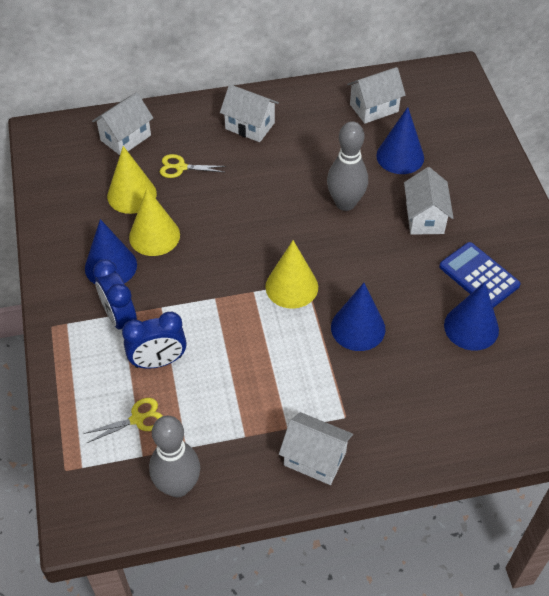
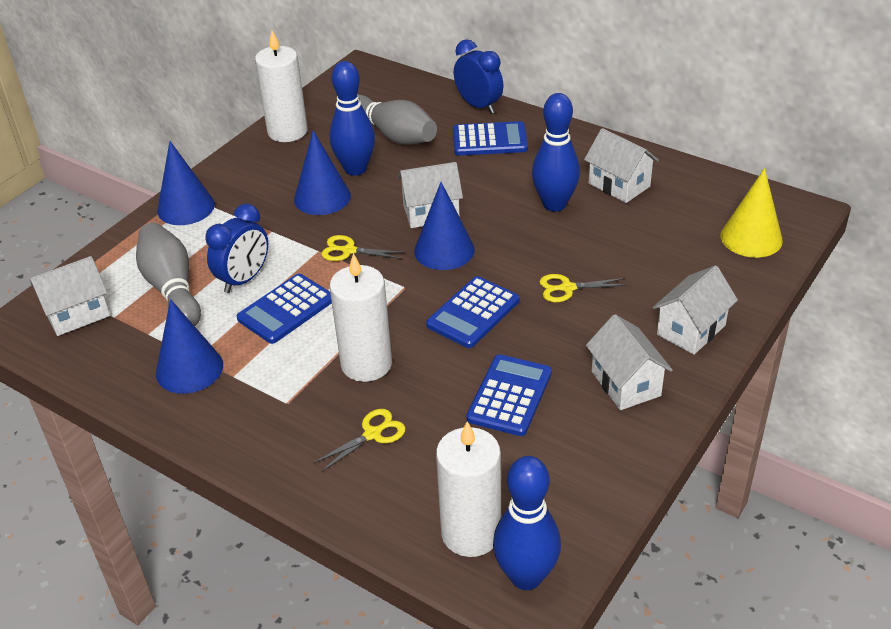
blue bowling pin: 0 -> 3
blue calculator: 1 -> 4
white candle: 0 -> 3
yellow cone: 3 -> 1
yellow scissors: 2 -> 3

